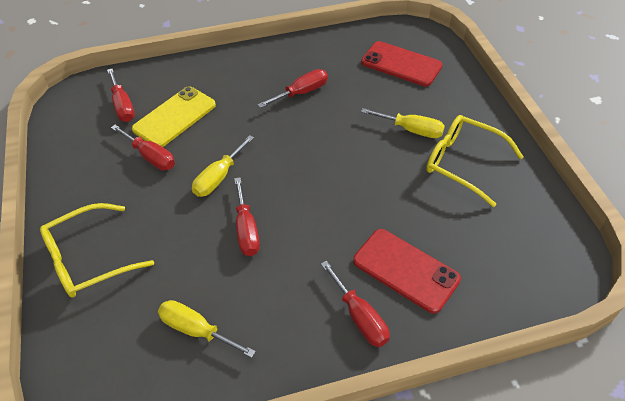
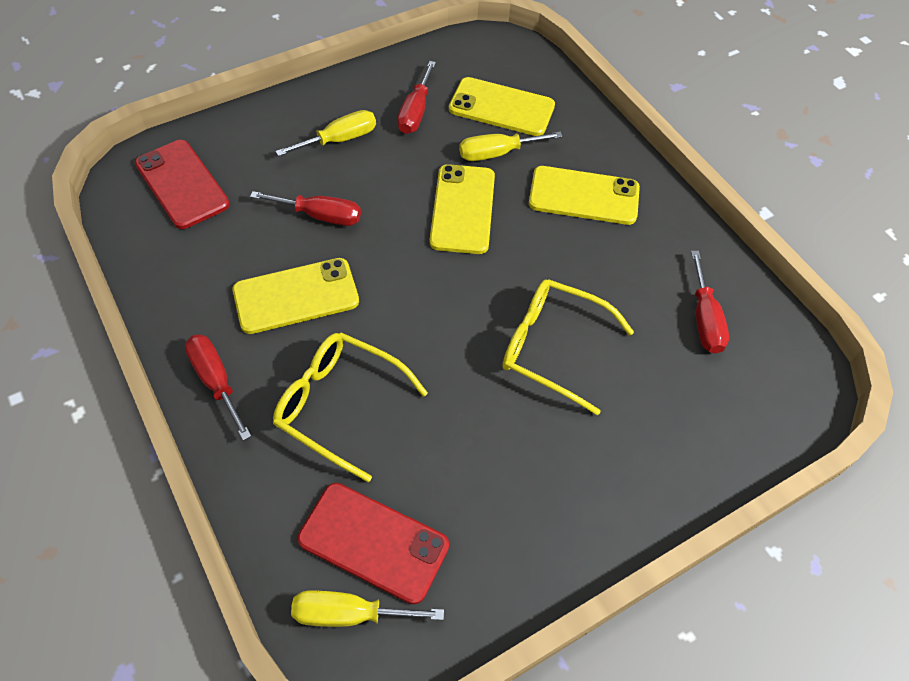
red screwdriver: 5 -> 4
yellow phone: 1 -> 4

